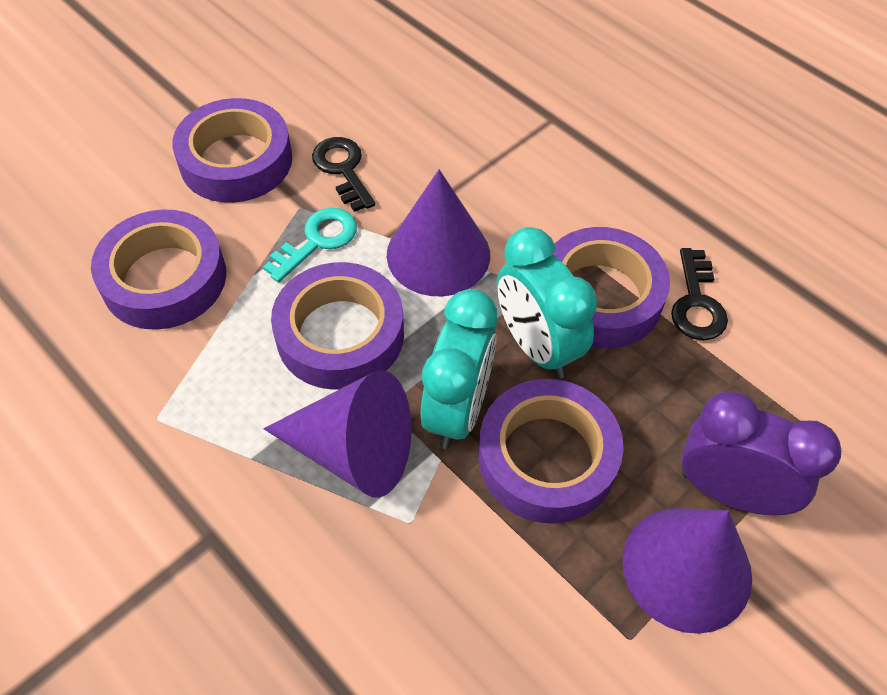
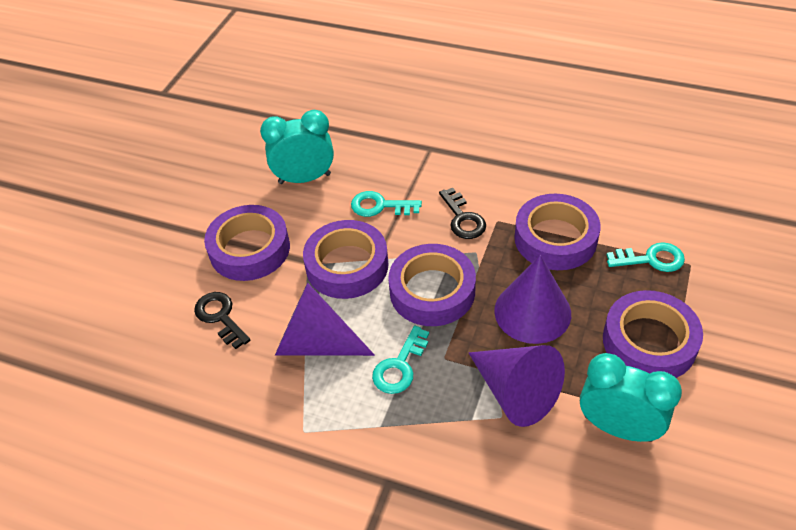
purple clock: 1 -> 0
turquoise key: 1 -> 3

